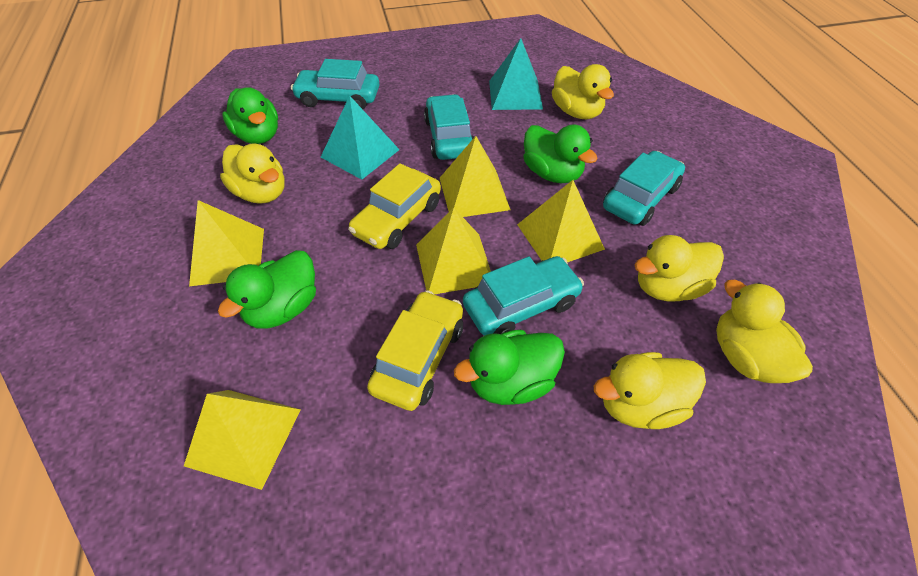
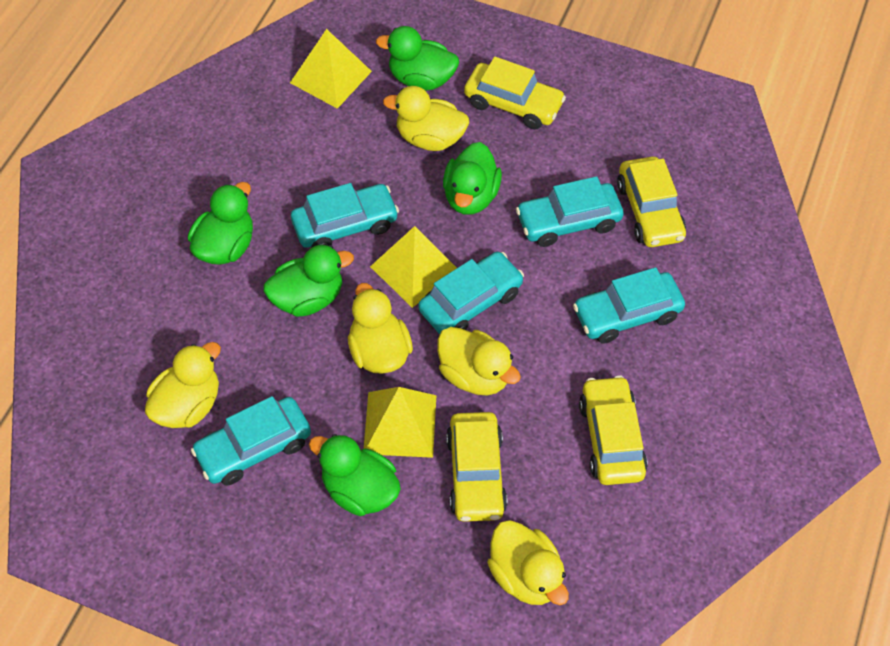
green duck: 4 -> 5
turquoise car: 4 -> 5
turquoise pyramid: 2 -> 0
yellow car: 2 -> 4
yellow pyramid: 5 -> 3

